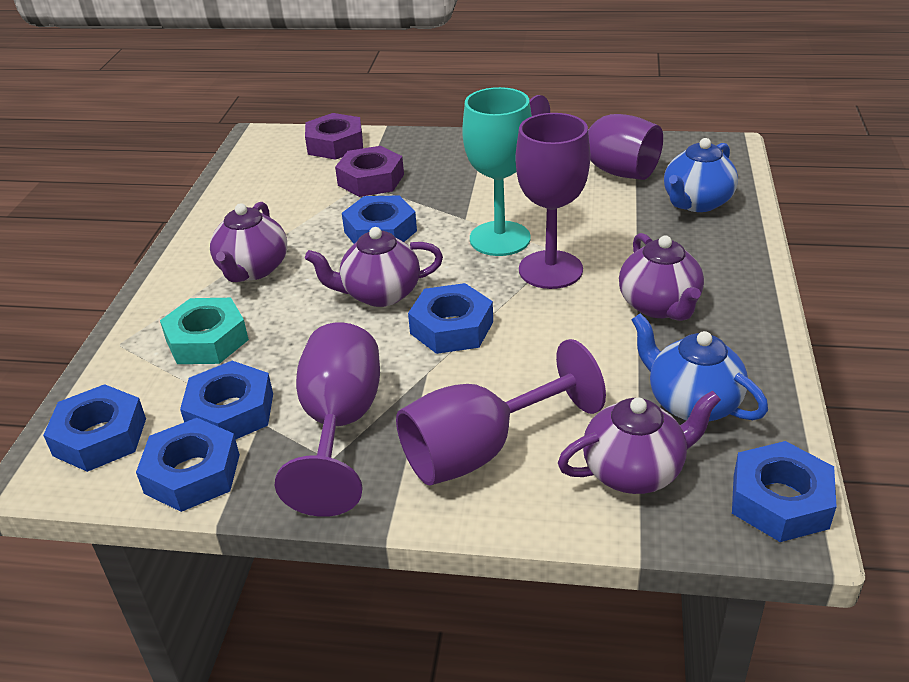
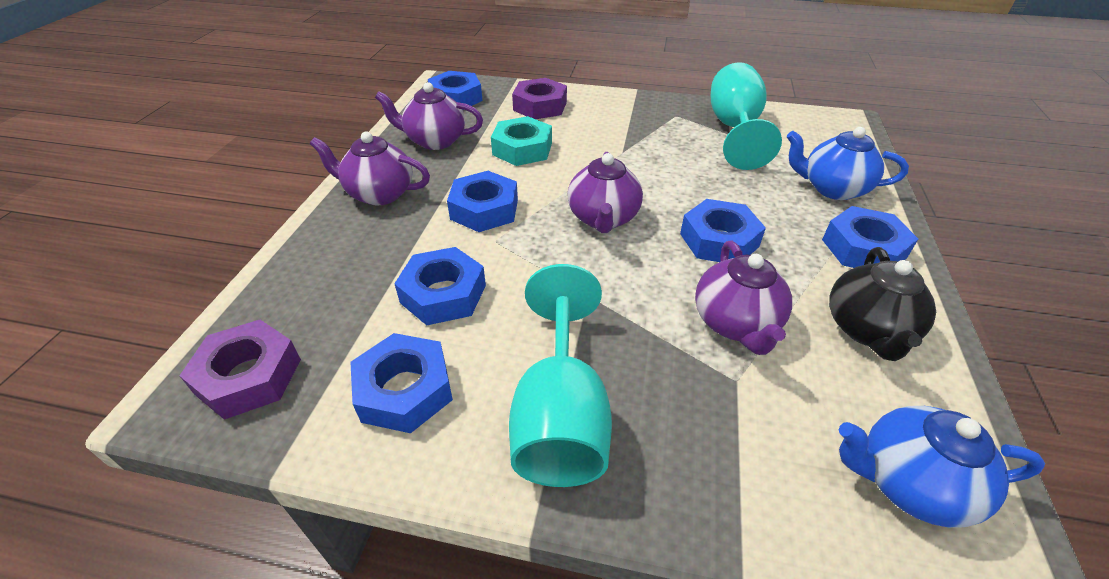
black teapot: 0 -> 1
purple goblet: 4 -> 0
turquoise goblet: 1 -> 2

